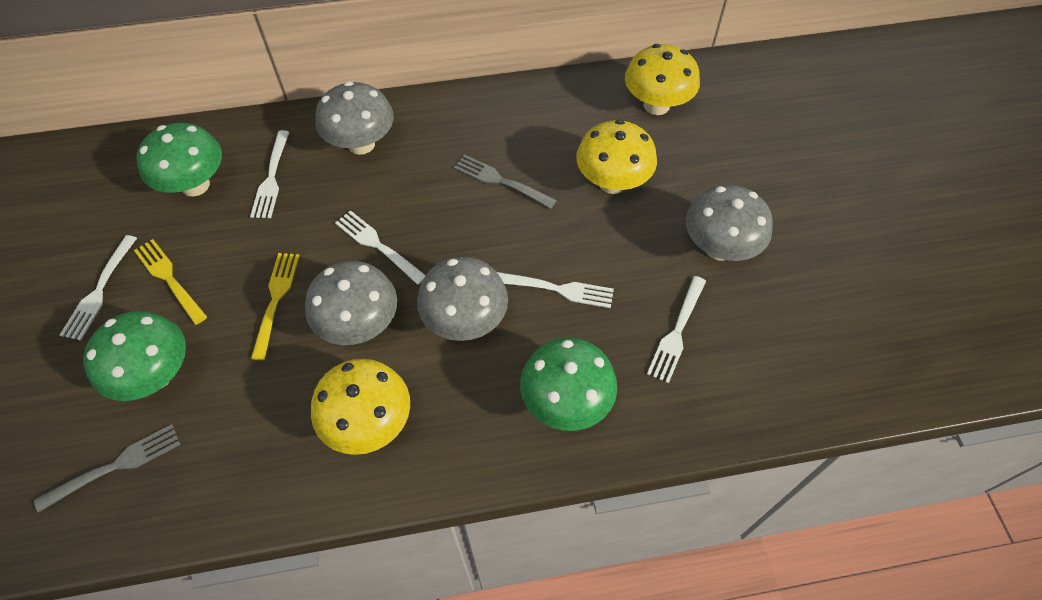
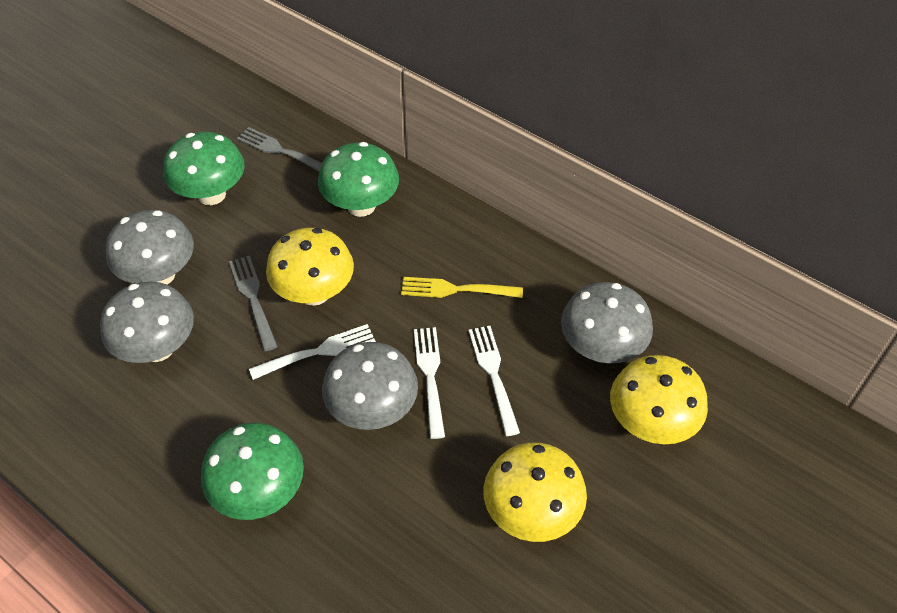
white fork: 5 -> 3
yellow fork: 2 -> 1

